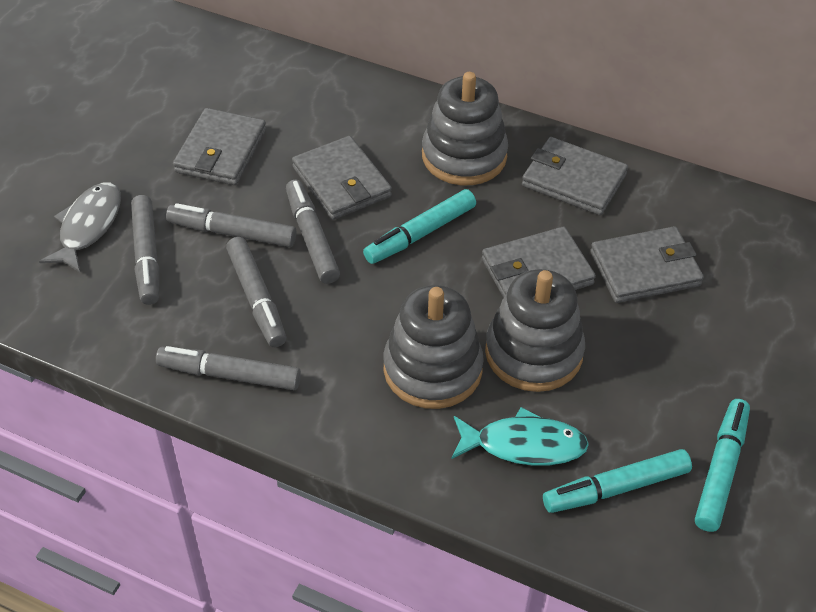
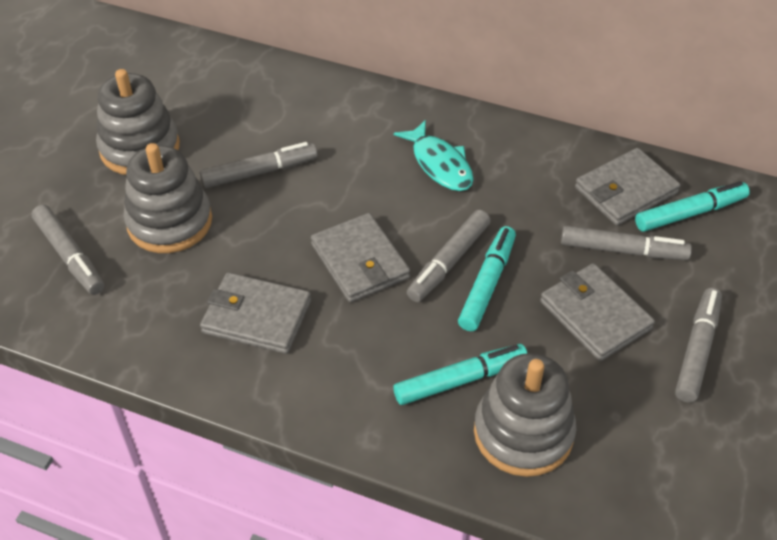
grey fish: 1 -> 0
grey wallet: 5 -> 4

